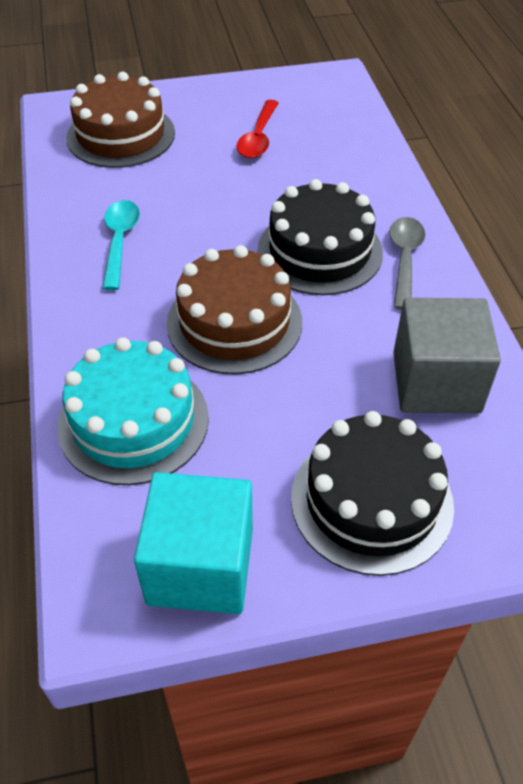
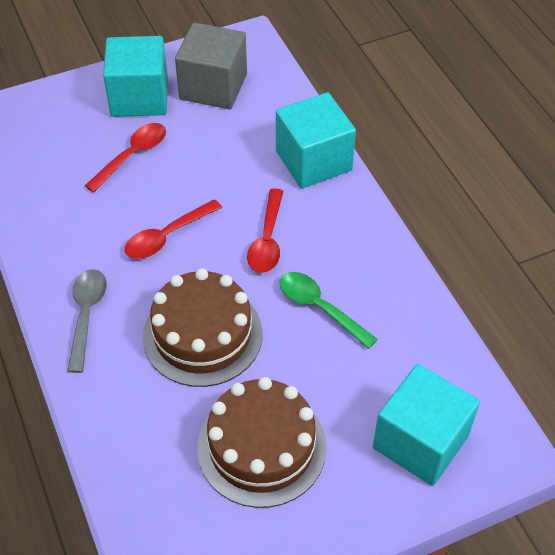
black cake: 2 -> 0
green spoon: 0 -> 1
red spoon: 1 -> 3
turquoise cake: 1 -> 0
turquoise cube: 1 -> 3
turquoise spoon: 1 -> 0

